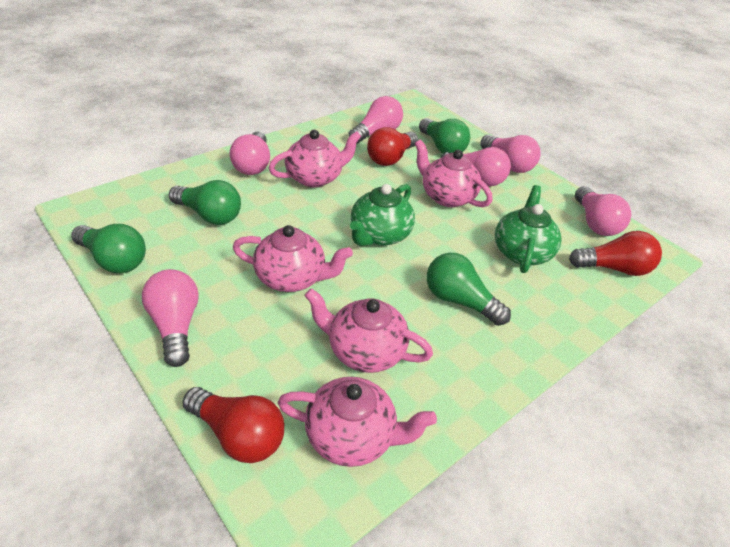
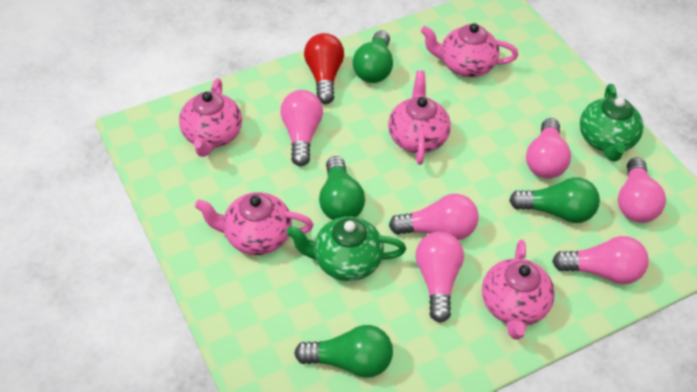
red light bulb: 3 -> 1

